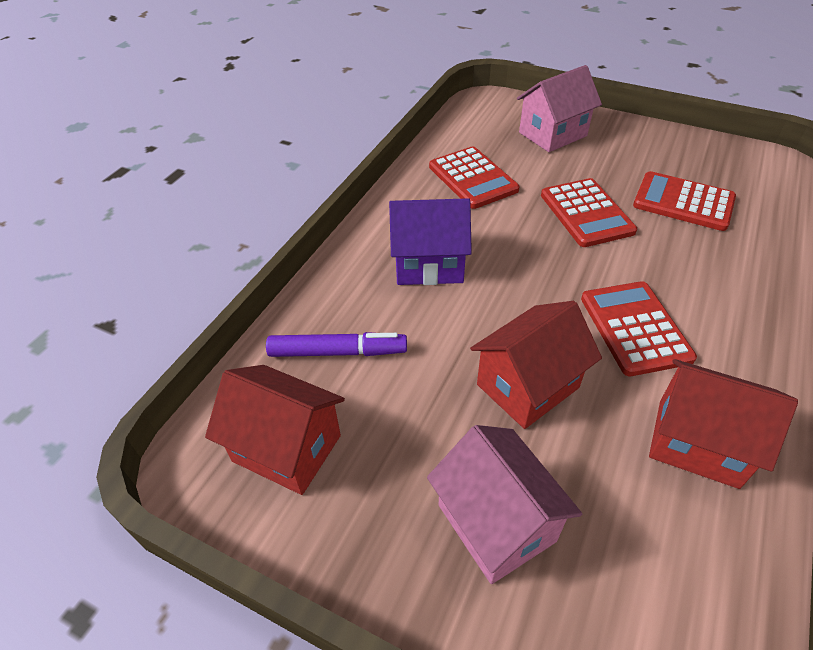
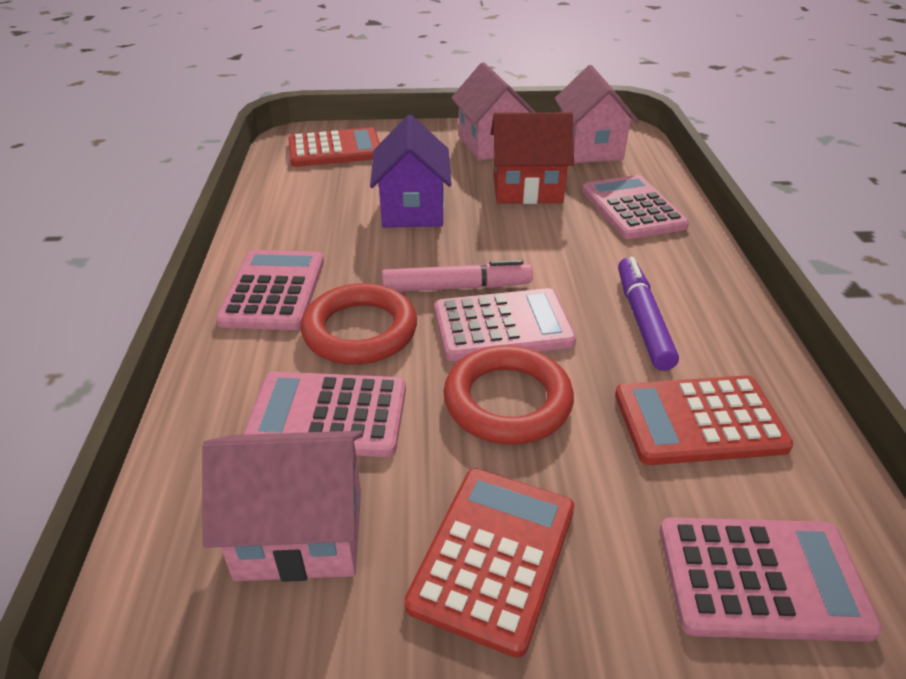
pink calculator: 0 -> 5
pink house: 2 -> 3
pink marker: 0 -> 1
red calculator: 4 -> 3
red house: 3 -> 1
red ring: 0 -> 2

